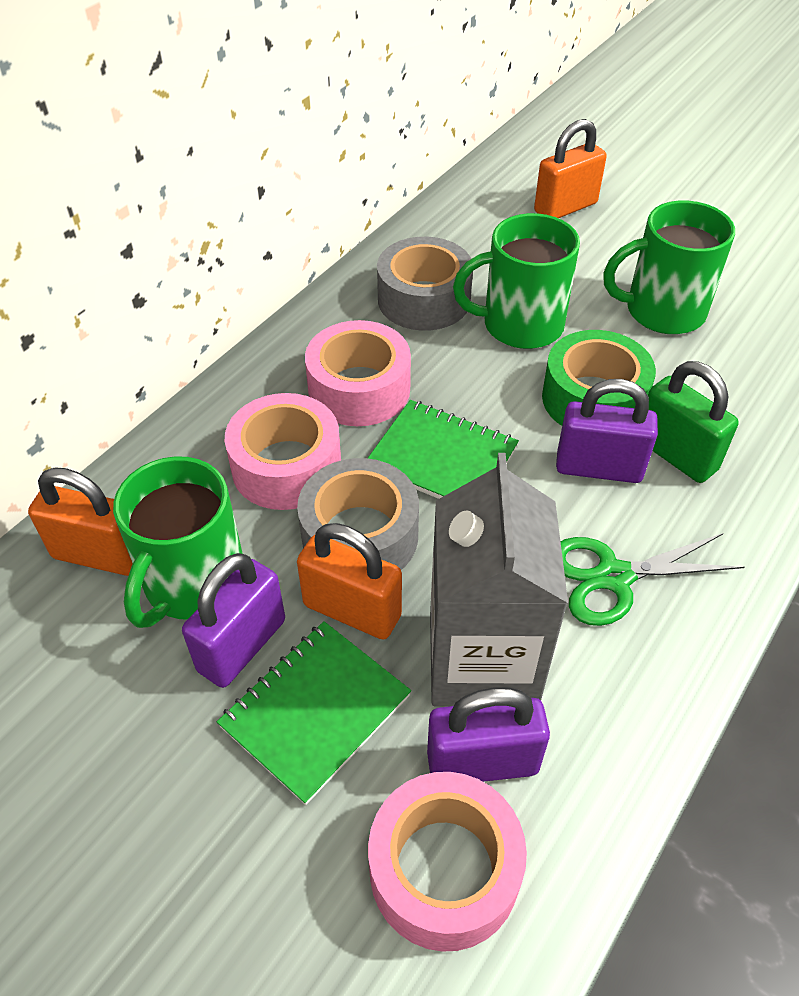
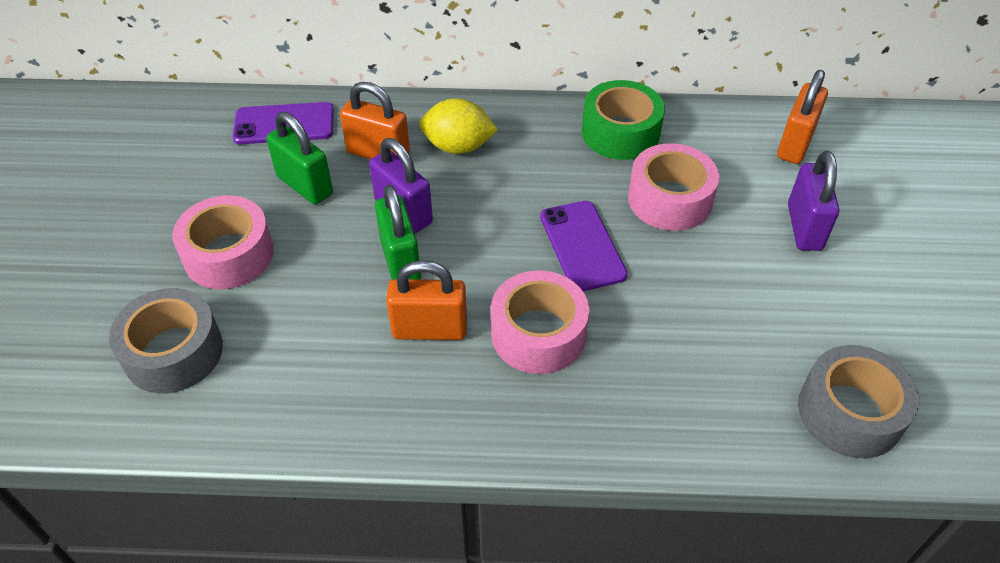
green mug: 3 -> 0
green notebook: 2 -> 0
green padlock: 1 -> 2
green scissors: 1 -> 0
grey carton: 1 -> 0
purple padlock: 3 -> 2
purple phone: 0 -> 2
yellow lemon: 0 -> 1

